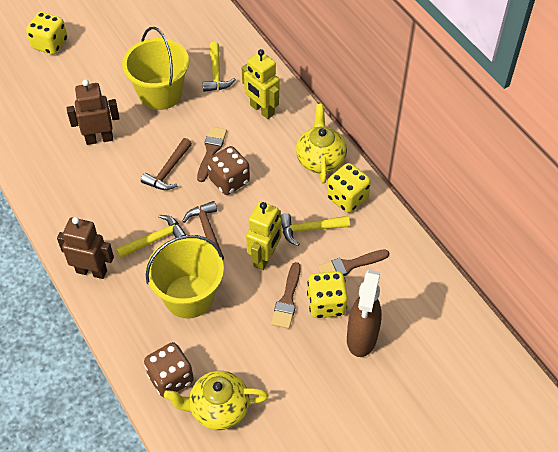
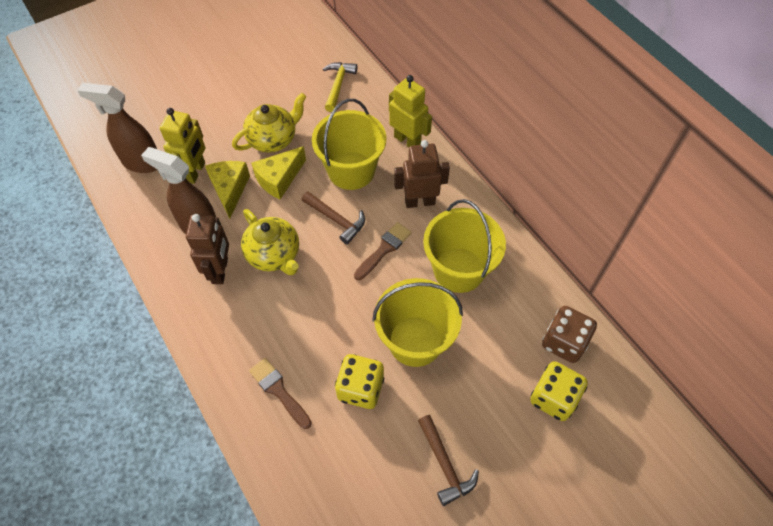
brown brush: 3 -> 2
brown dice: 2 -> 1
brown spray bottle: 1 -> 2
yellow bucket: 2 -> 3
yellow cheese: 0 -> 2
yellow dice: 3 -> 2
yellow hammer: 3 -> 1

